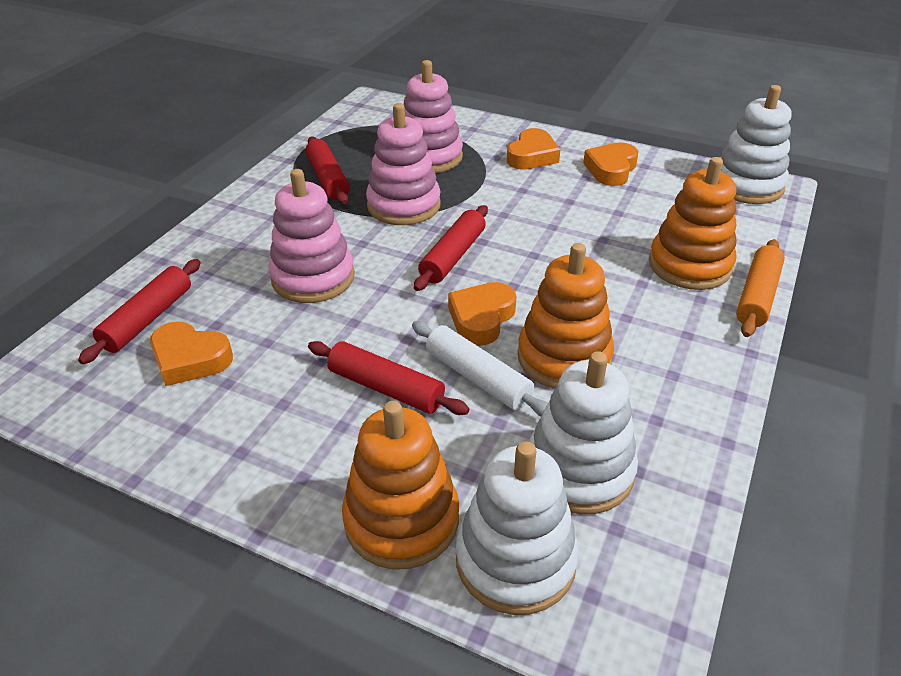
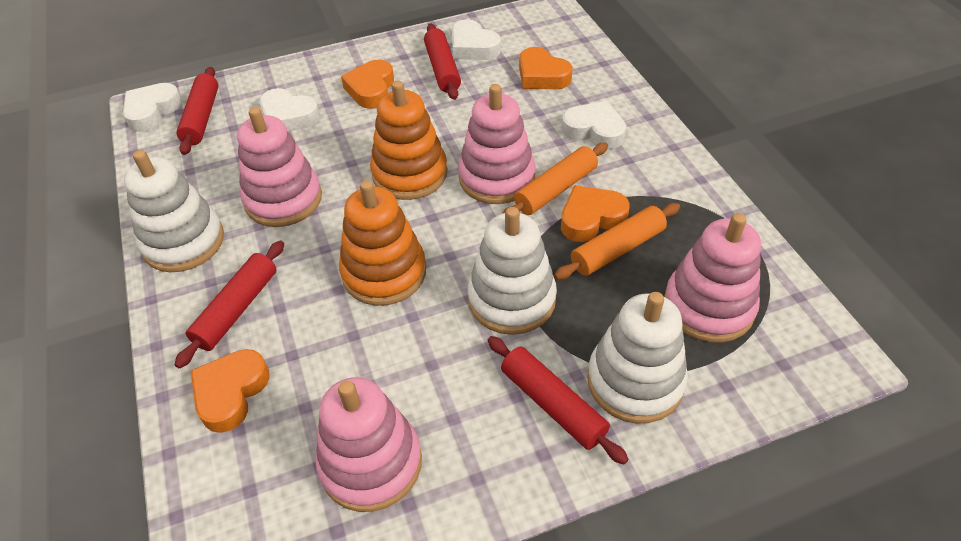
orange rolling pin: 1 -> 2
orange stacking toy: 3 -> 2
pink stacking toy: 3 -> 4
white heart: 0 -> 4
white rolling pin: 1 -> 0

